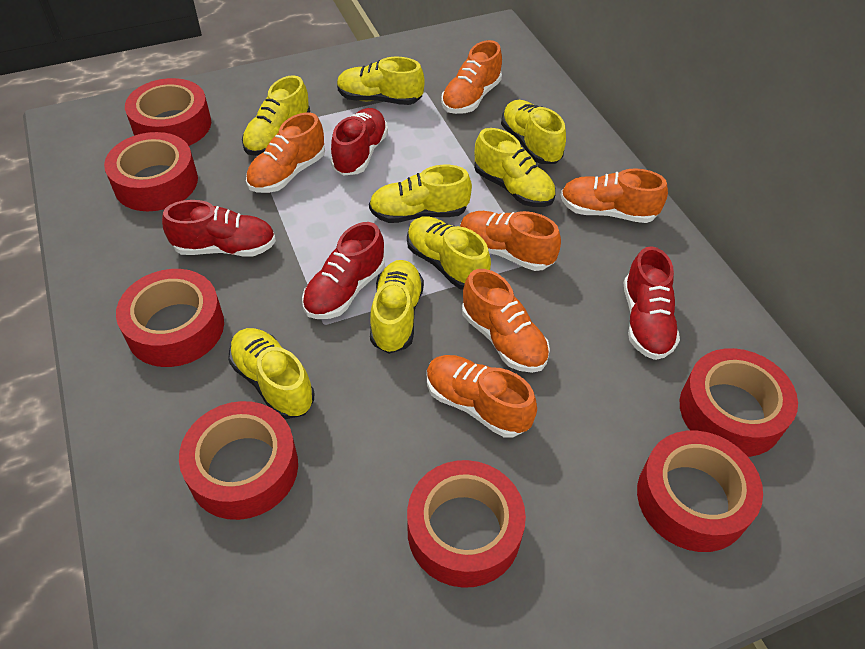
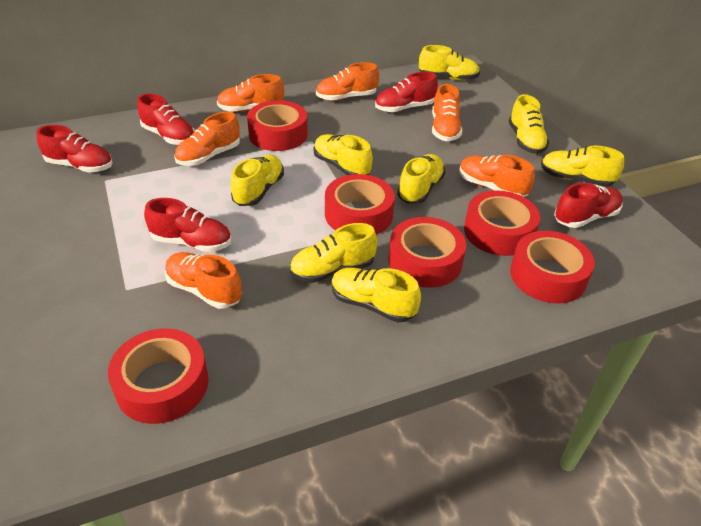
red shoe: 4 -> 5
red tape: 7 -> 6

